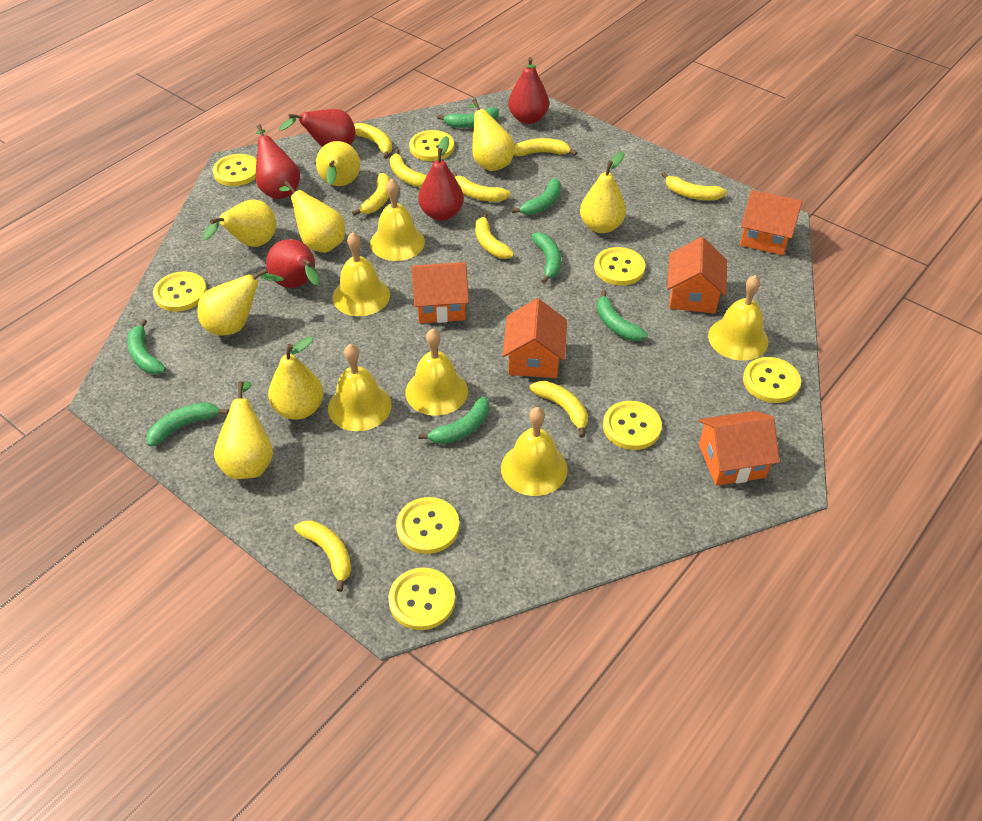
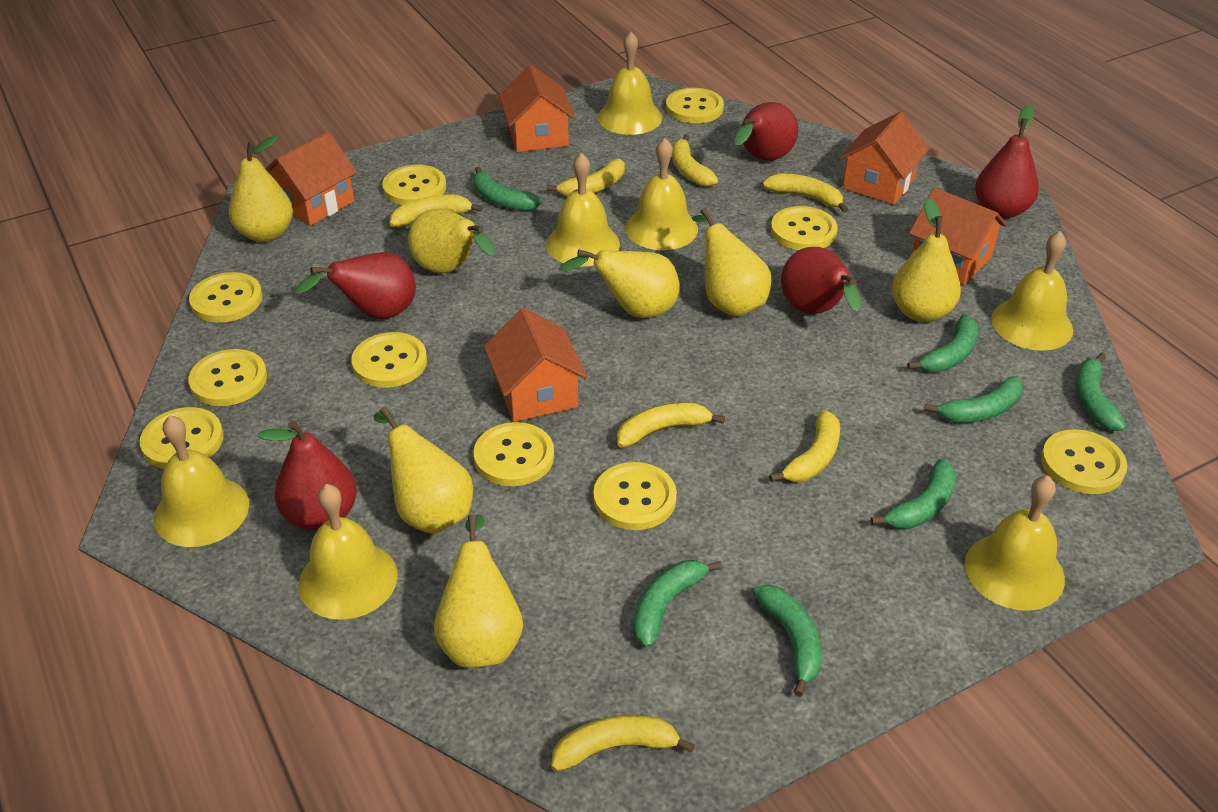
yellow banana: 9 -> 7
yellow bell: 6 -> 7
yellow button: 8 -> 10
yellow pear: 8 -> 7

